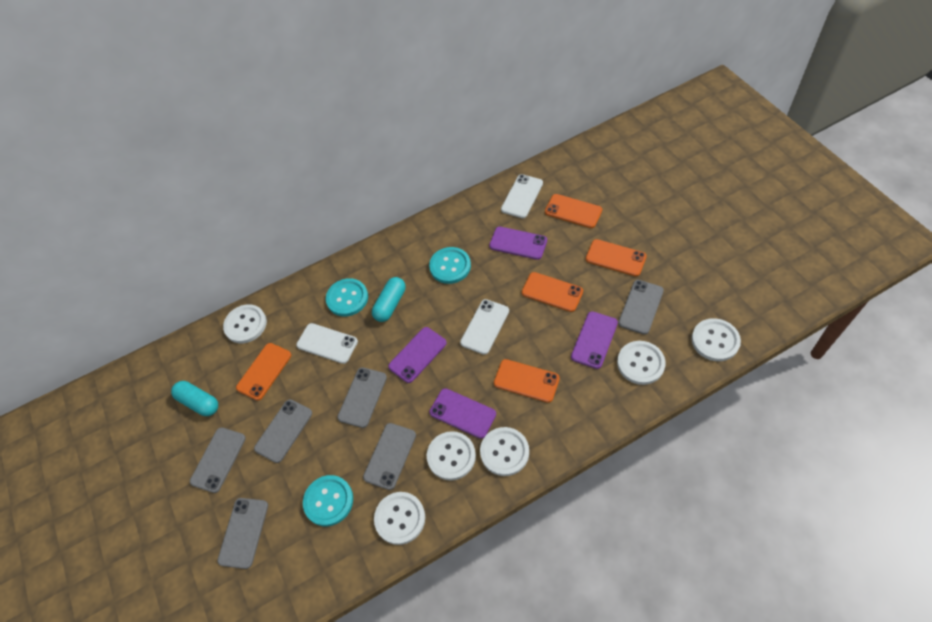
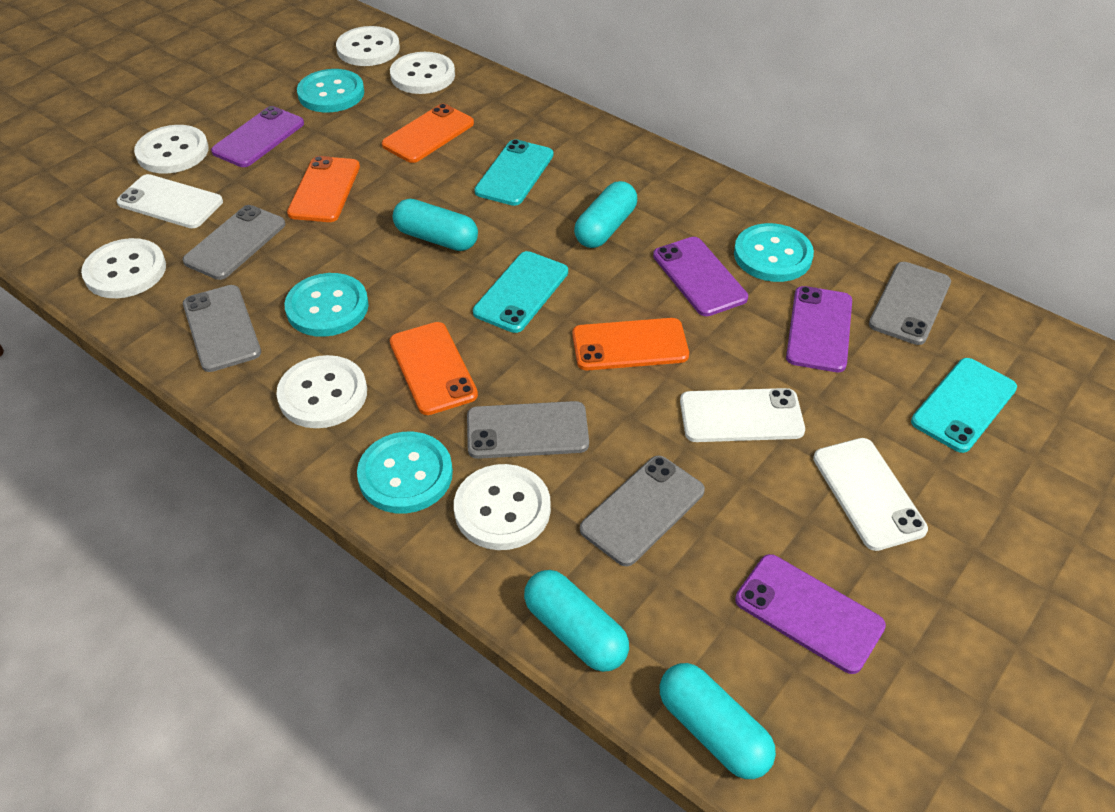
grey phone: 6 -> 5
orange phone: 5 -> 4
turquoise button: 3 -> 4
turquoise capsule: 2 -> 4
turquoise phone: 0 -> 3

